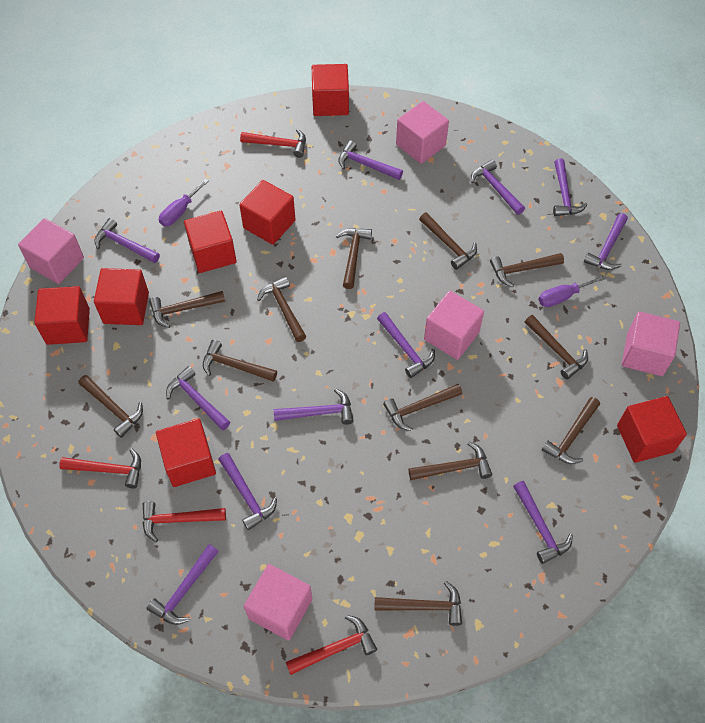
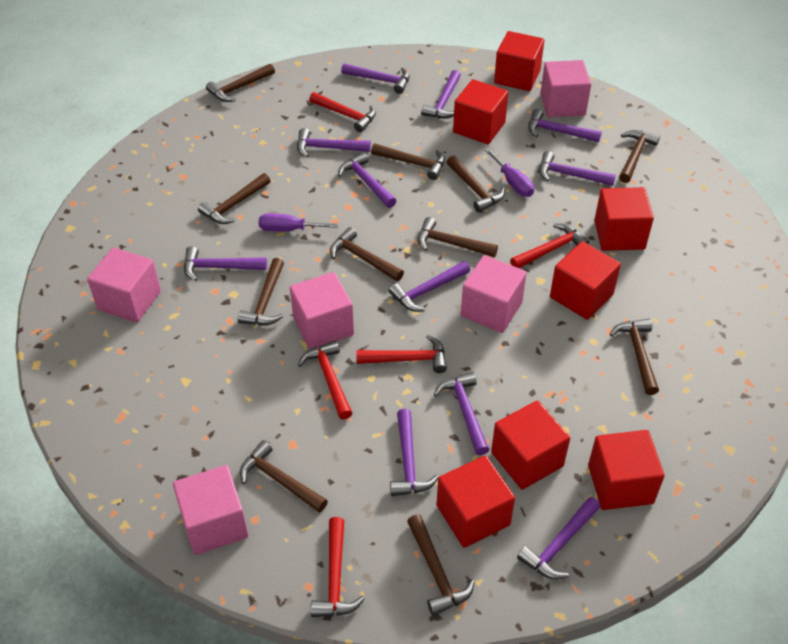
brown hammer: 12 -> 11
red hammer: 4 -> 5

